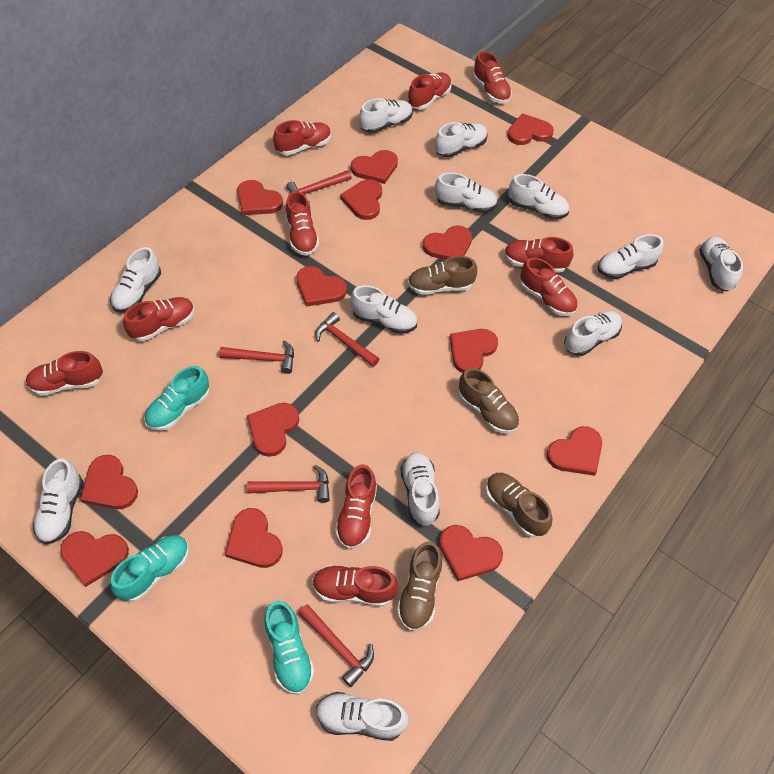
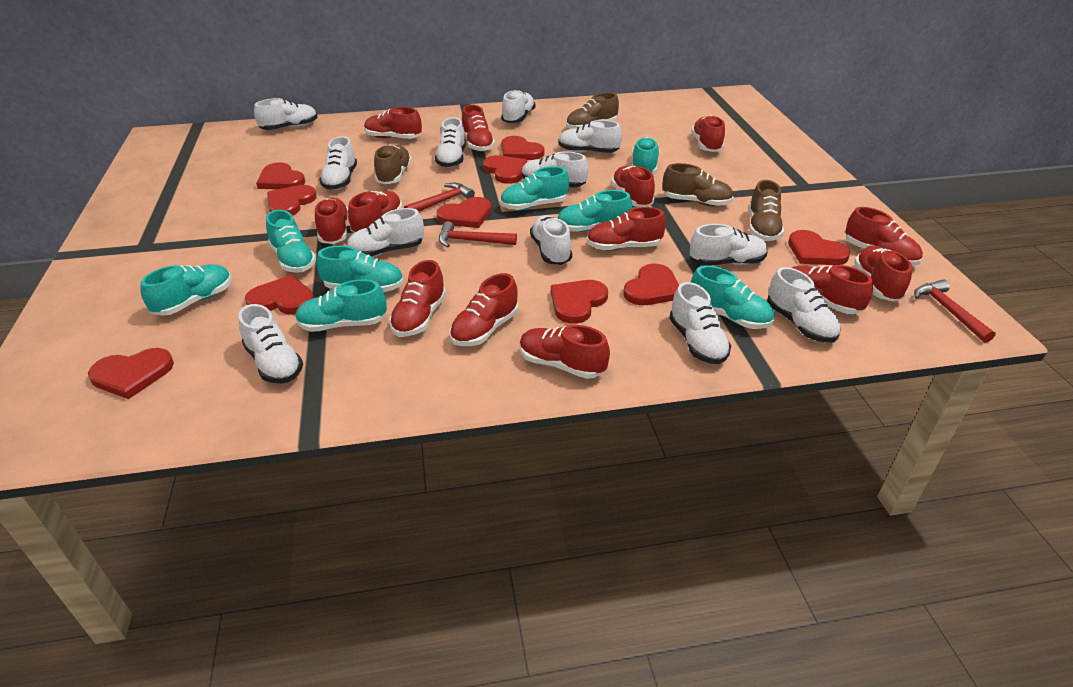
red hammer: 5 -> 3
red heart: 13 -> 10
red shoe: 10 -> 13
turquoise shoe: 3 -> 8

